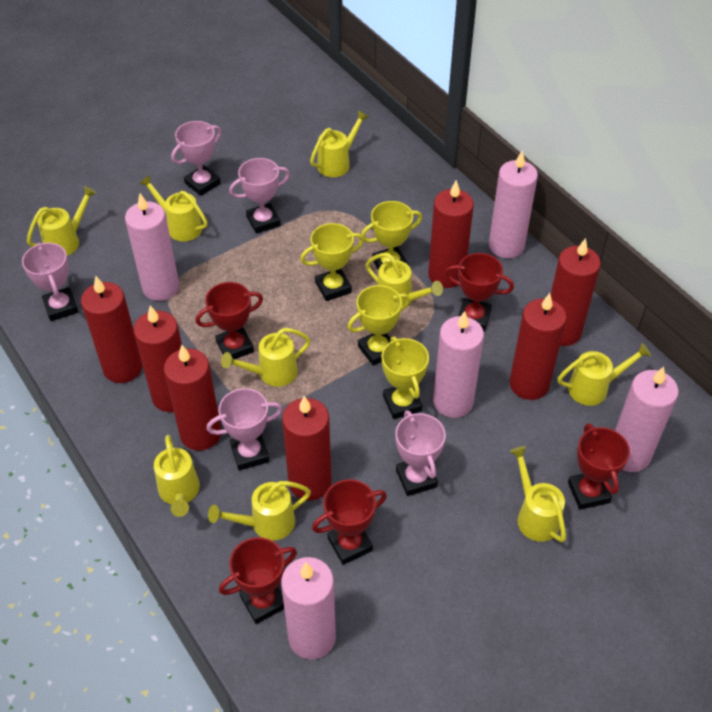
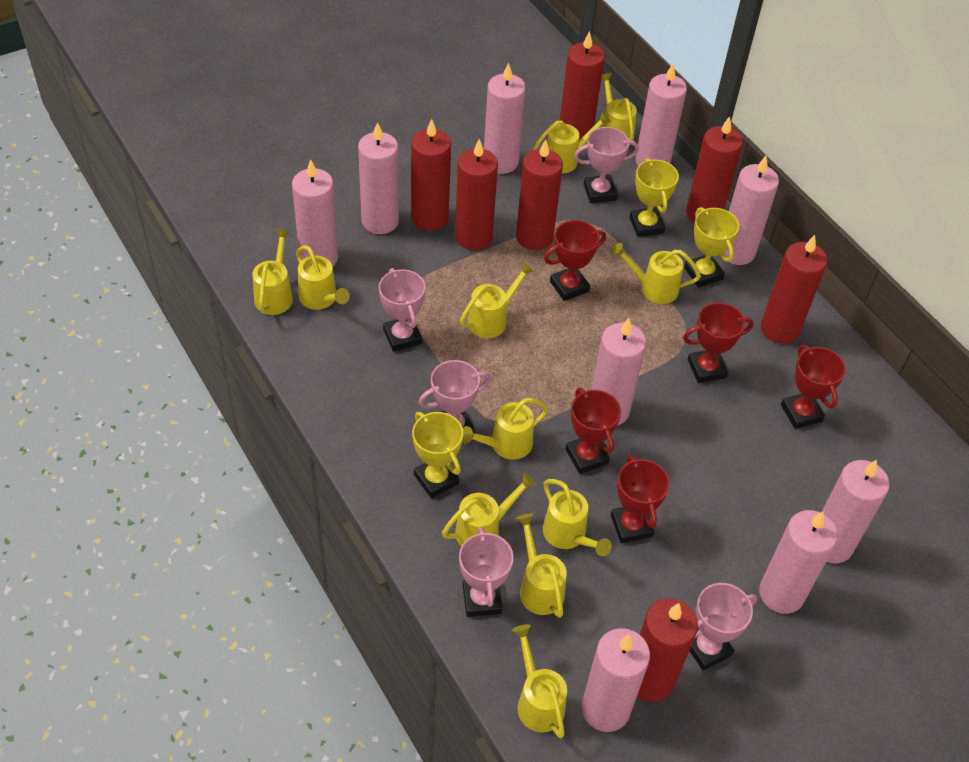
pink candle: 5 -> 9
yellow trophy: 4 -> 3
yellow watering can: 9 -> 11

